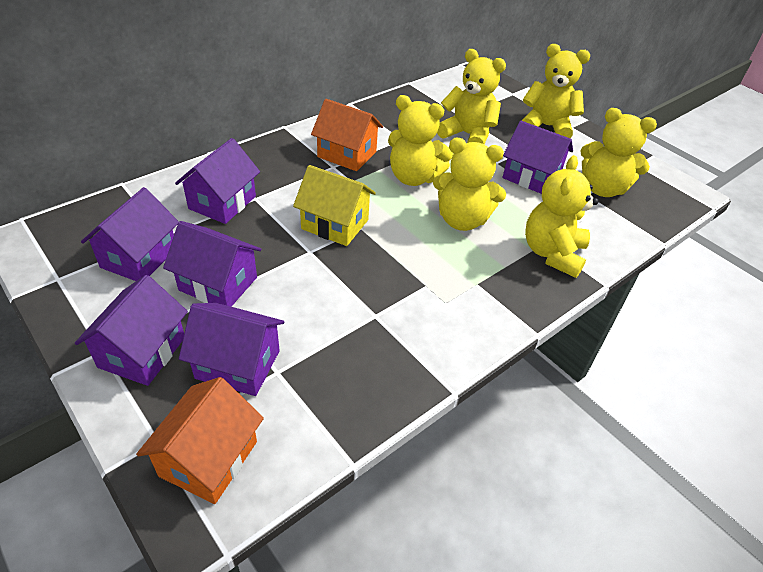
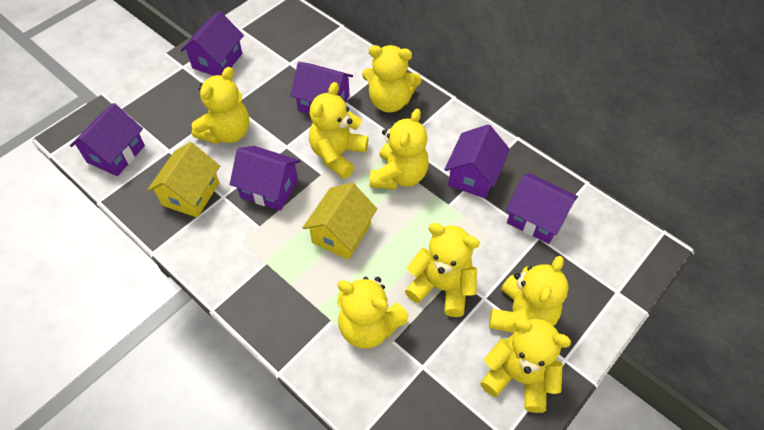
orange house: 2 -> 0
yellow house: 1 -> 2
yellow teddy bear: 6 -> 8

